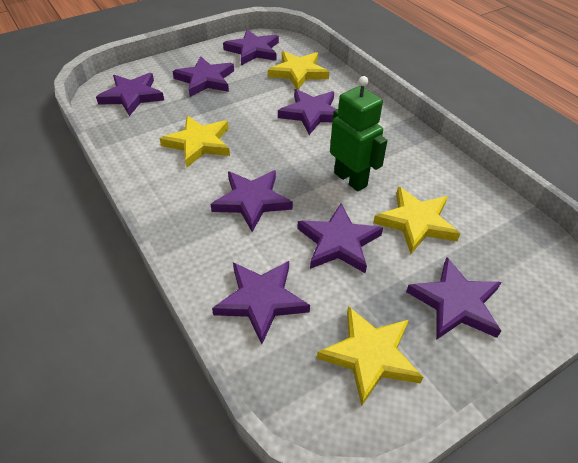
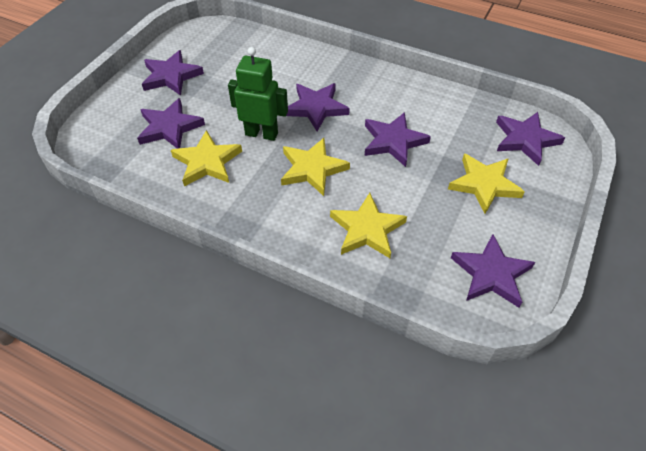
purple star: 8 -> 6

